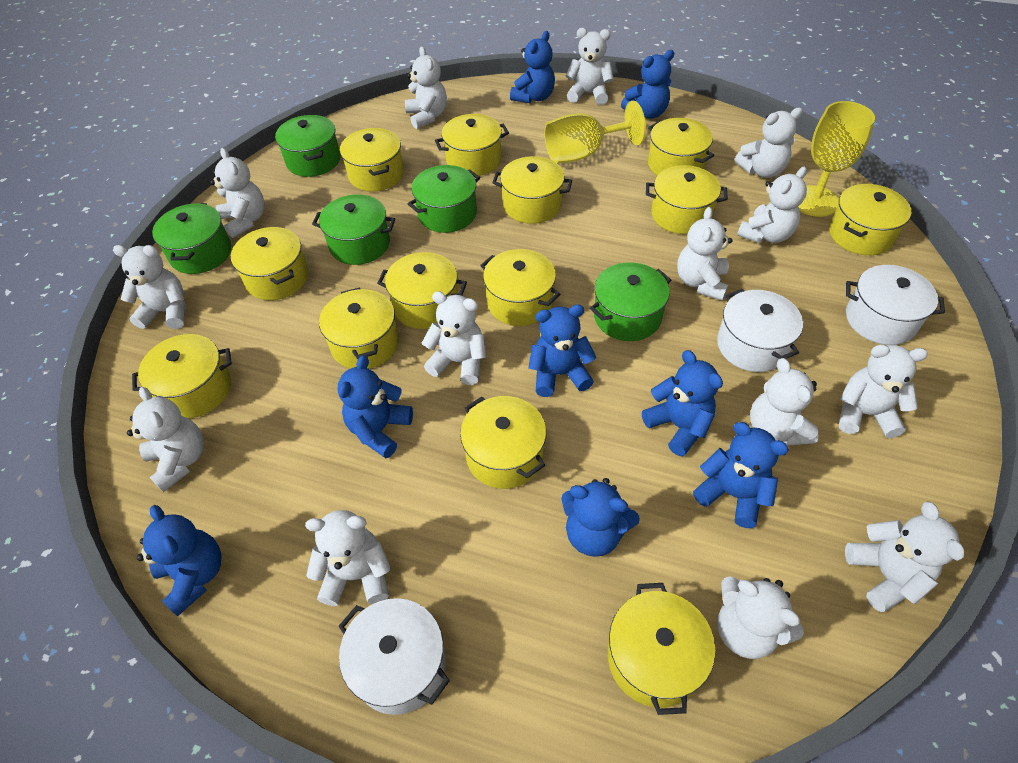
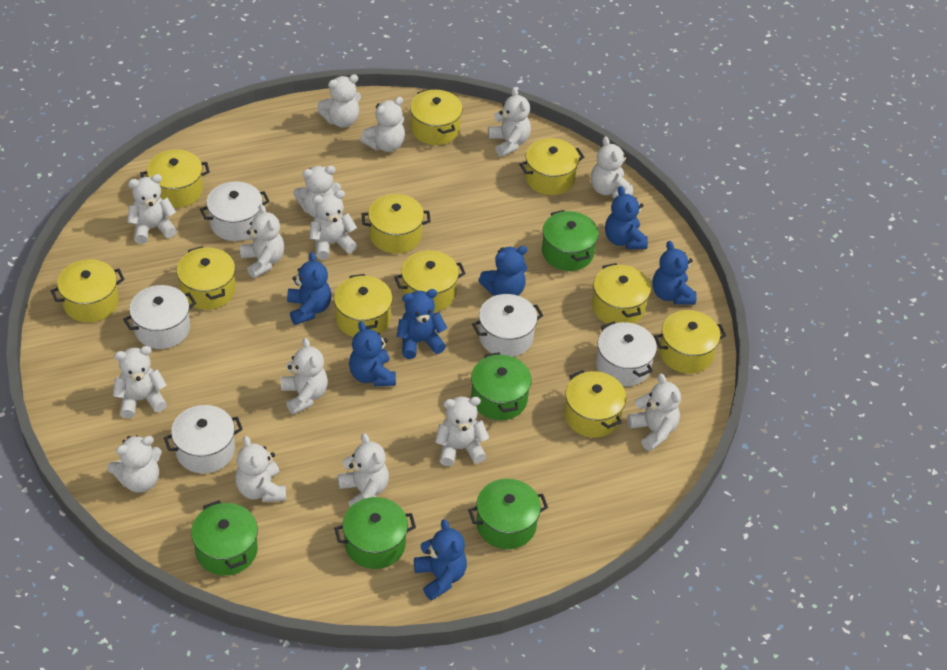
blue teddy bear: 8 -> 7
white pot: 3 -> 5
white teddy bear: 14 -> 15
yellow goblet: 2 -> 0
yellow pot: 13 -> 11

